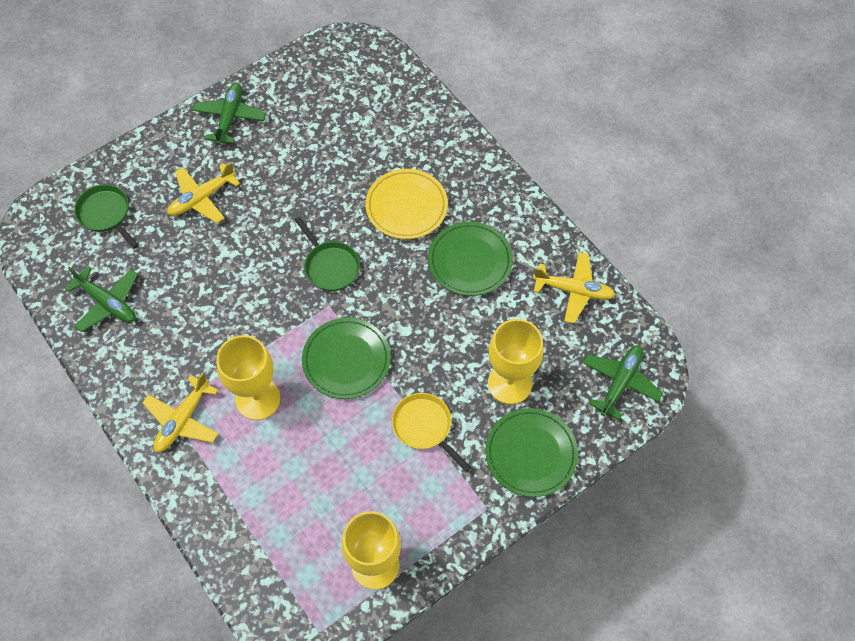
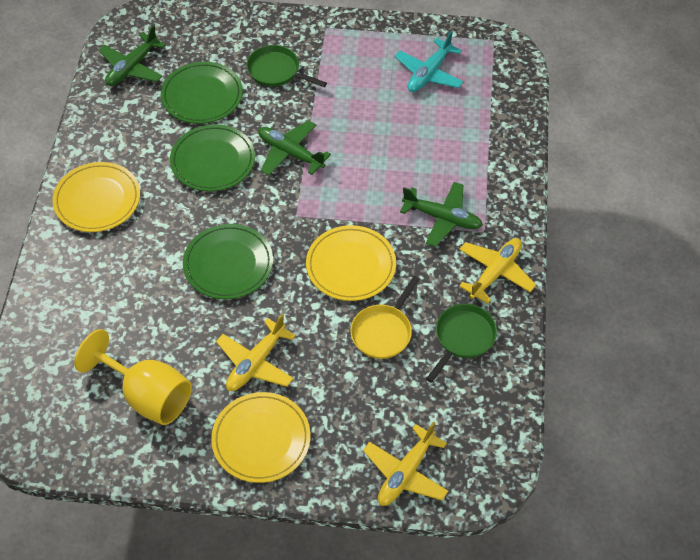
turquoise plane: 0 -> 1
yellow goblet: 3 -> 1
yellow plate: 1 -> 3

